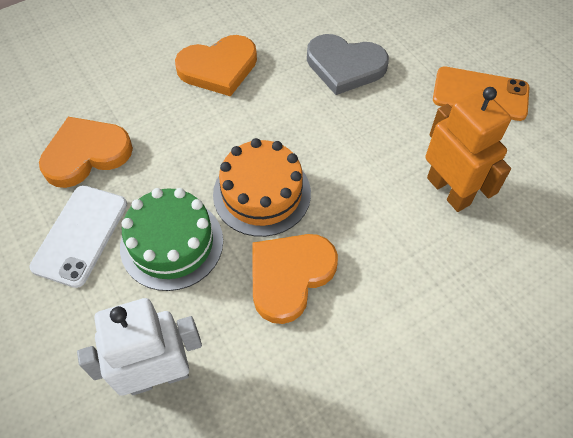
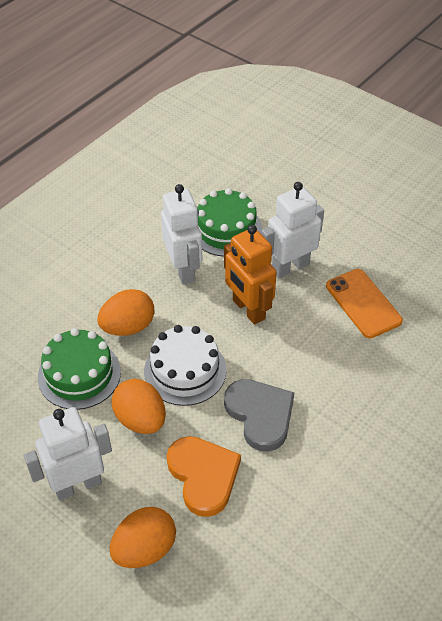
green cake: 1 -> 2
orange cake: 1 -> 0
orange egg: 0 -> 3
orange heart: 3 -> 1
white cake: 0 -> 1
white phone: 1 -> 0
white robot: 1 -> 3

